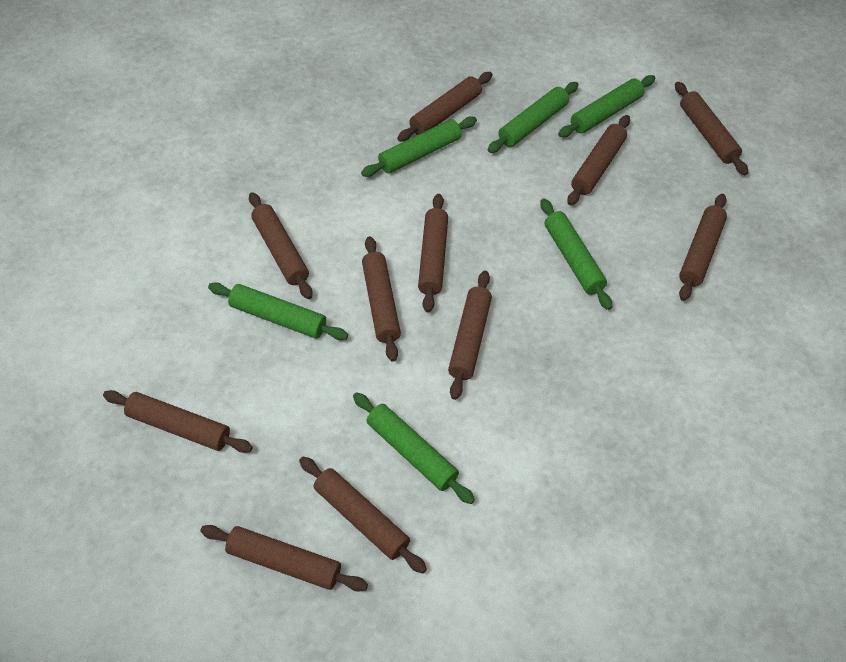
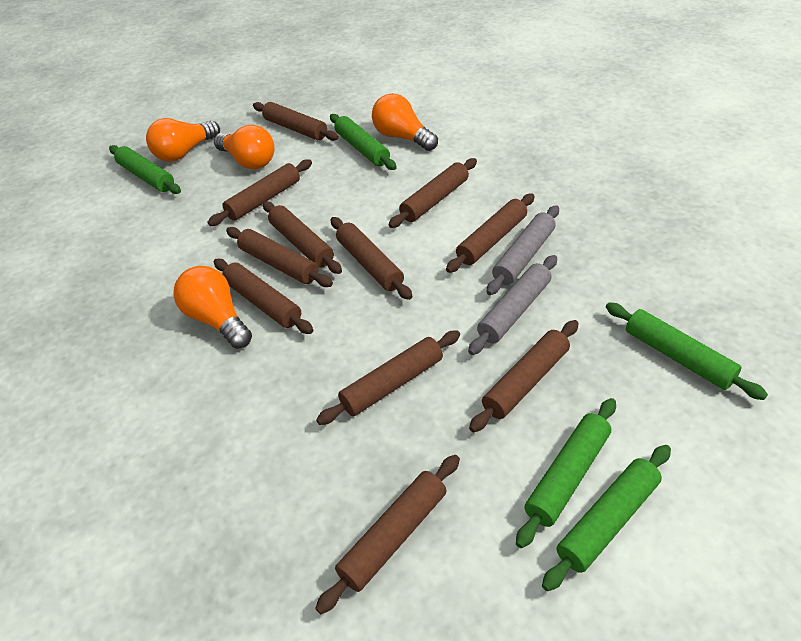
green rolling pin: 6 -> 5
grey rolling pin: 0 -> 2
orange light bulb: 0 -> 4

